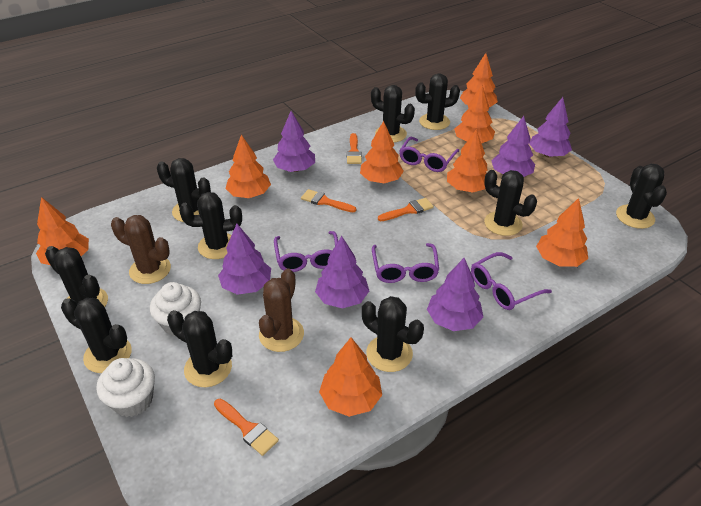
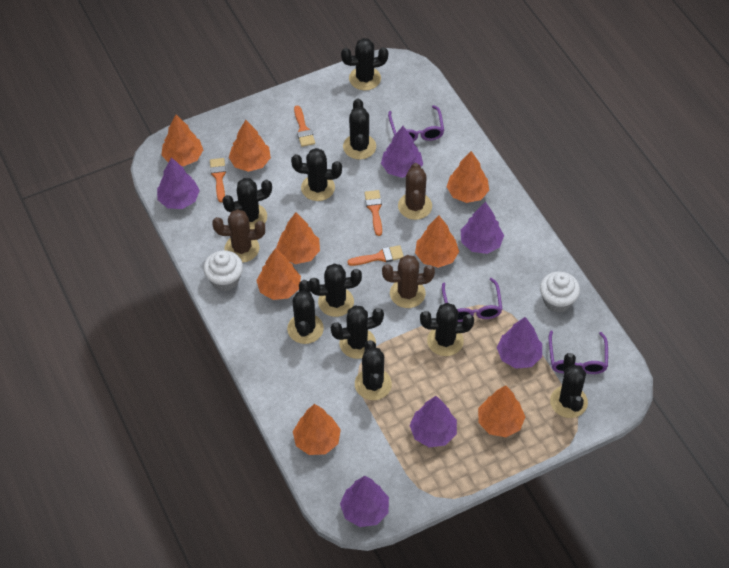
brown cactus: 2 -> 3
purple glasses: 4 -> 3

